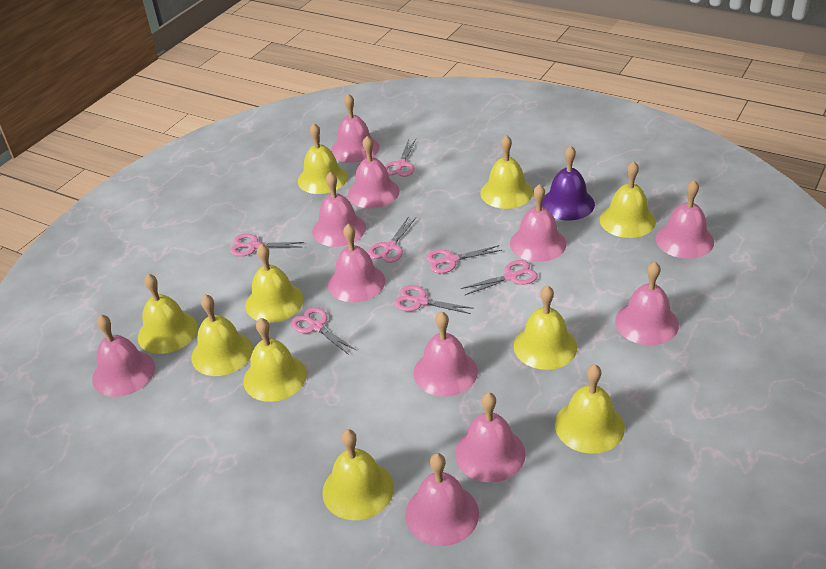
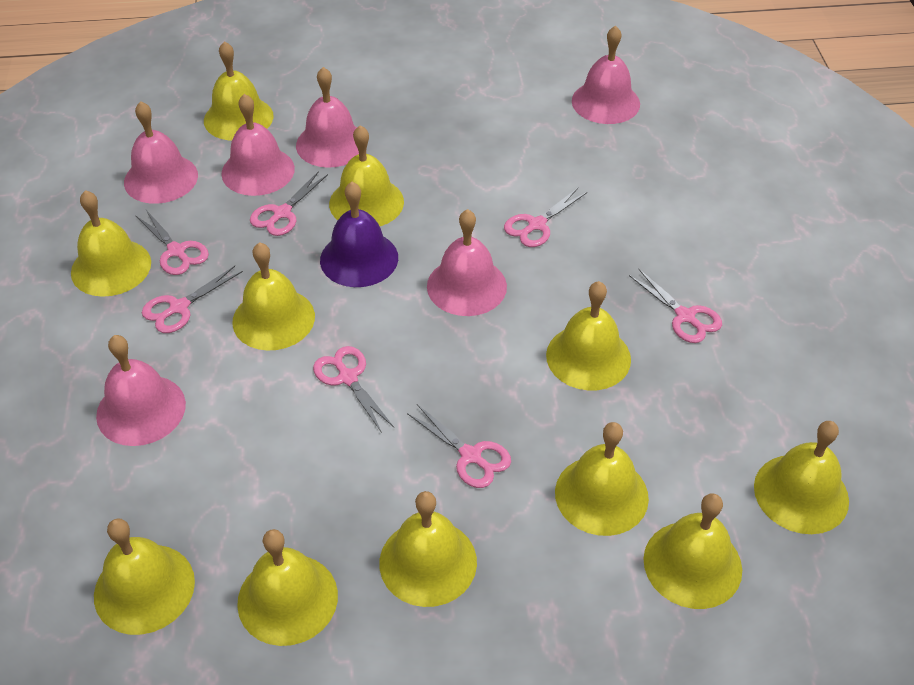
pink bell: 11 -> 6
yellow bell: 10 -> 11

